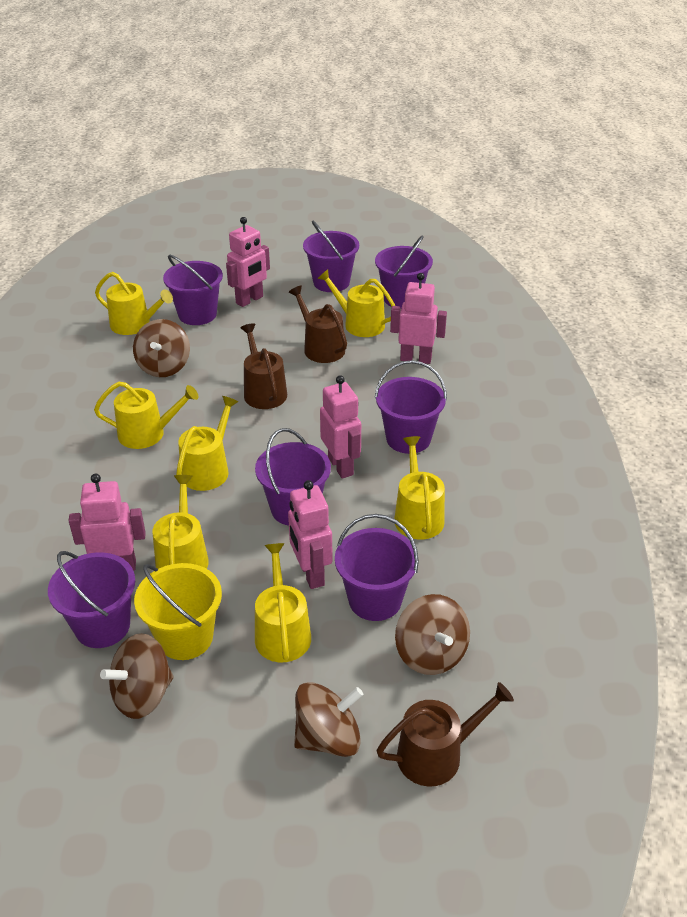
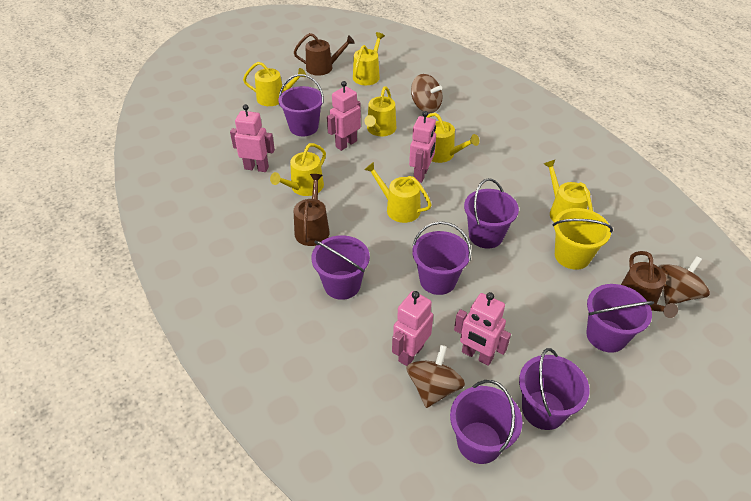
brown spinning top: 4 -> 3

